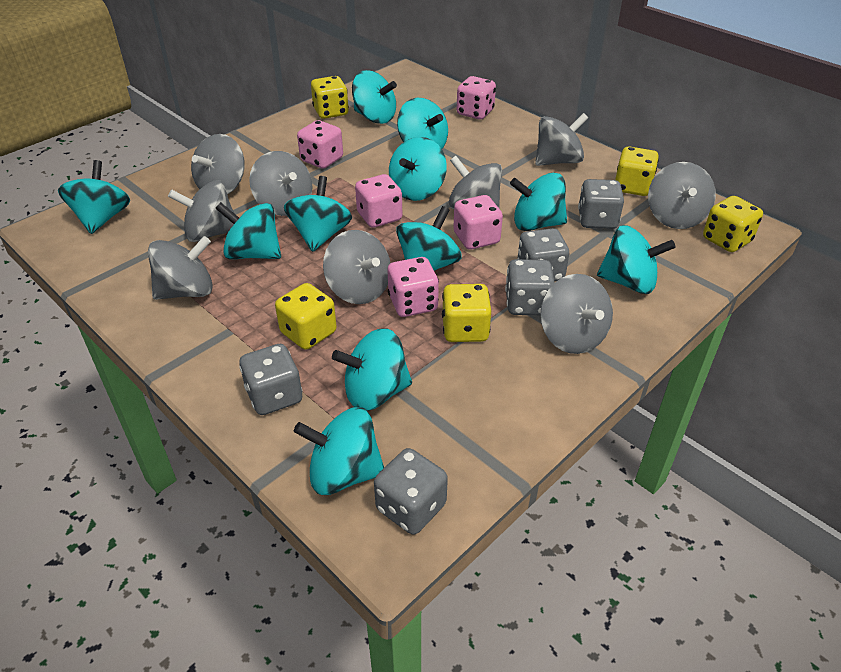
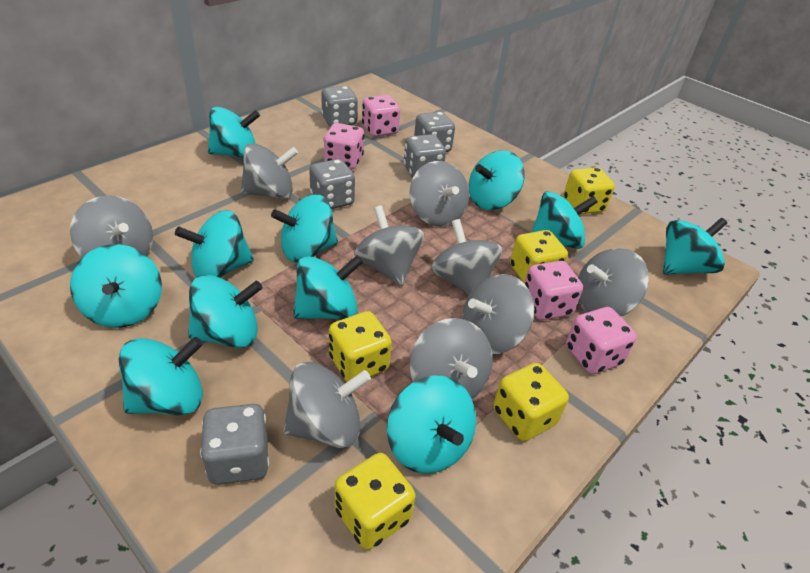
pink dice: 5 -> 4

